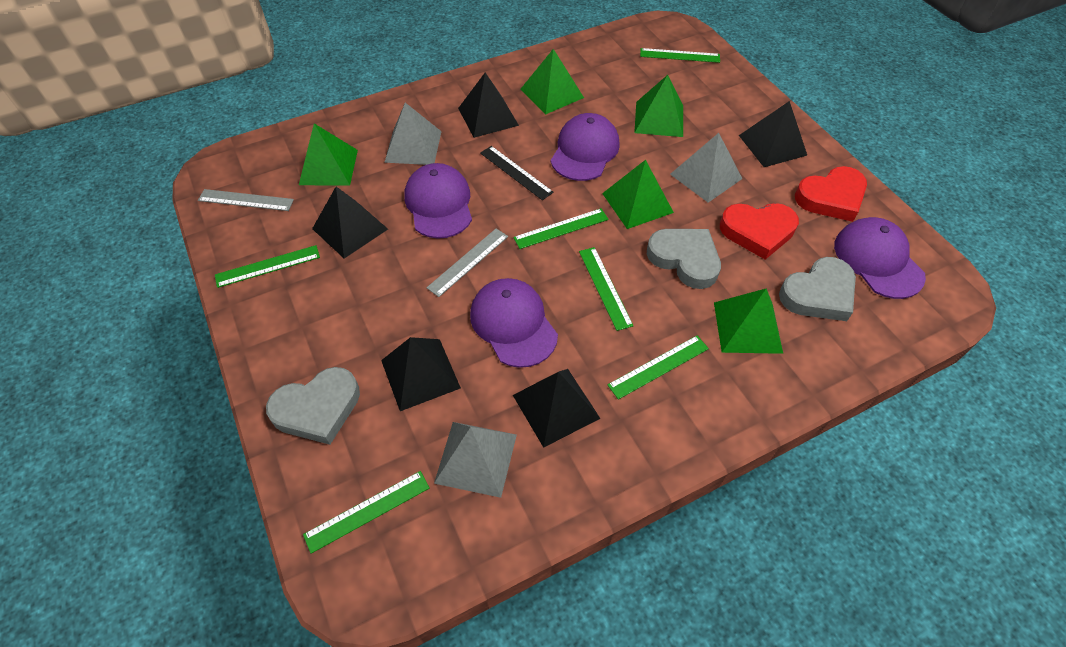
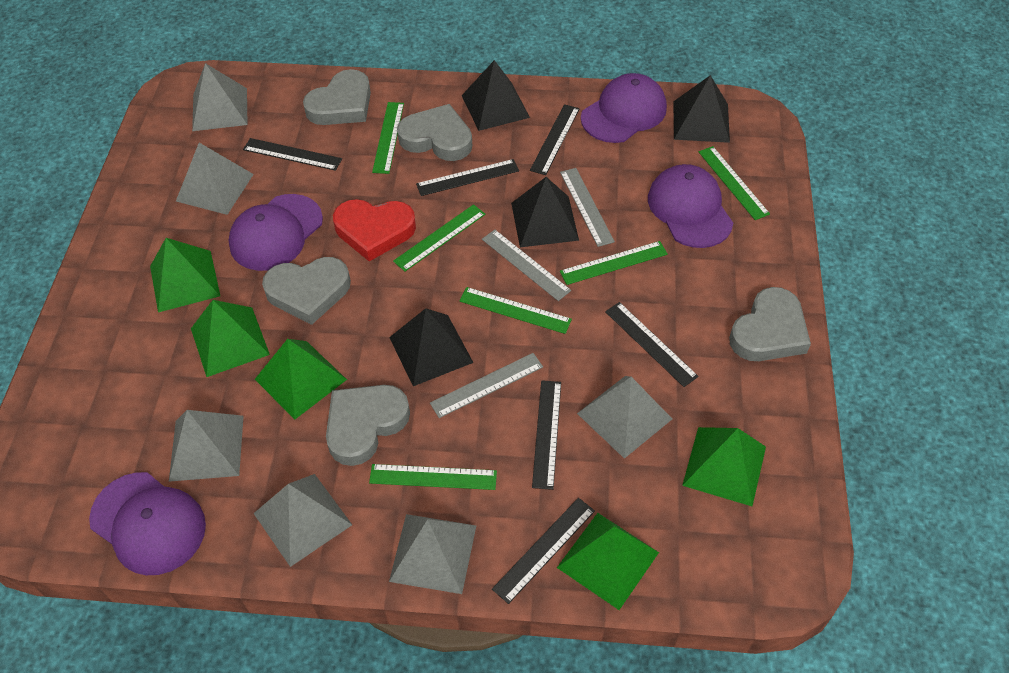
black pyramid: 5 -> 4
black ruler: 1 -> 6
grey heart: 3 -> 5
grey pyramid: 3 -> 6
grey ruler: 2 -> 3
red heart: 2 -> 1

